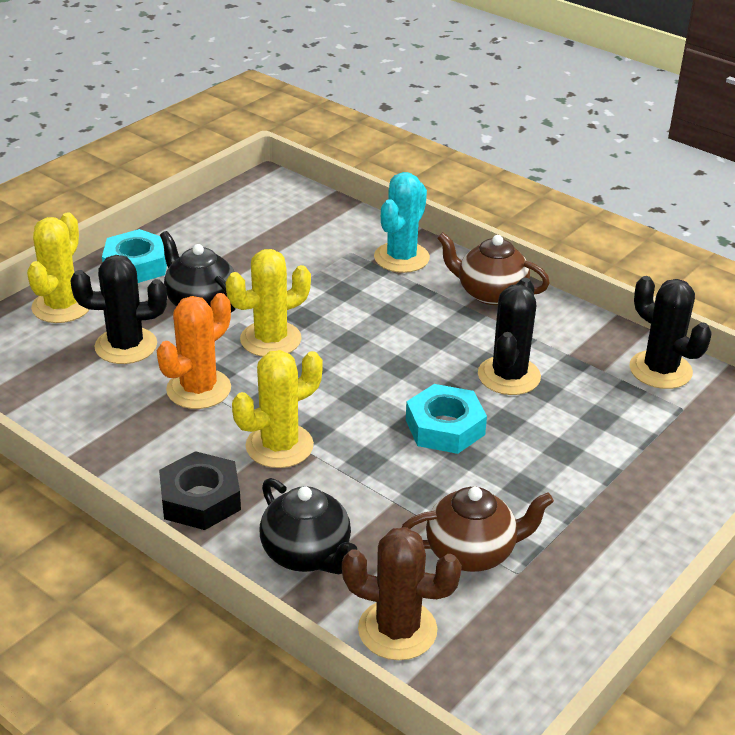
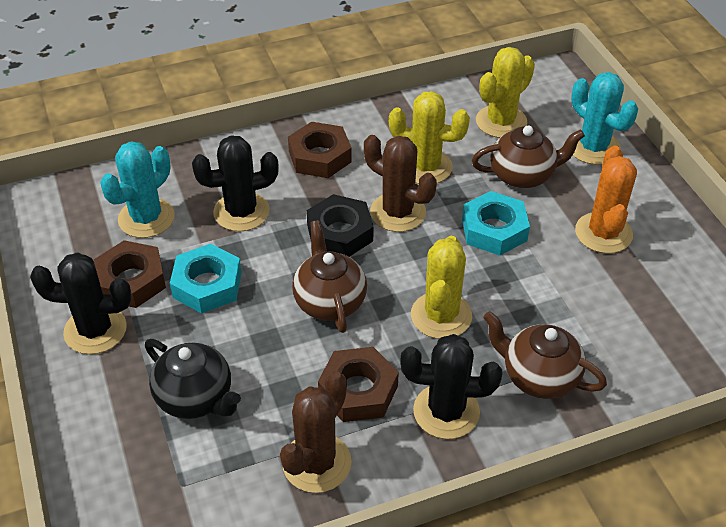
black teapot: 2 -> 1
brown cactus: 1 -> 2
brown nut: 0 -> 3
brown teapot: 2 -> 3
turquoise cactus: 1 -> 2

